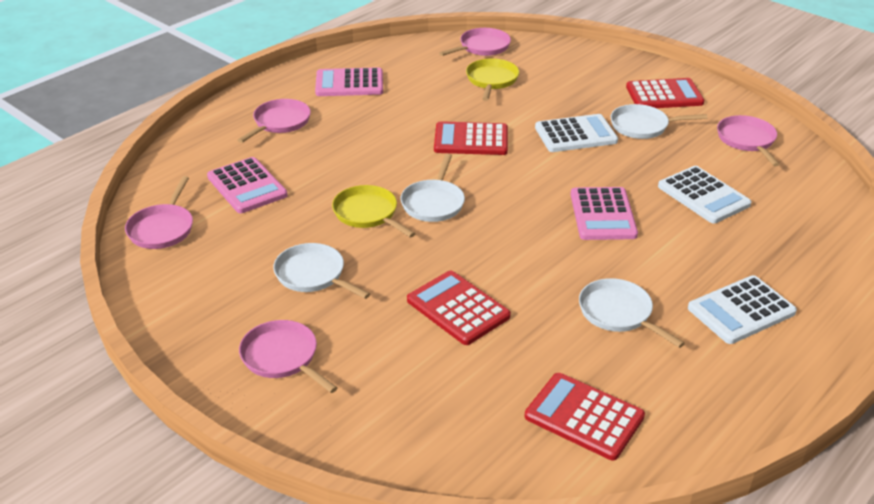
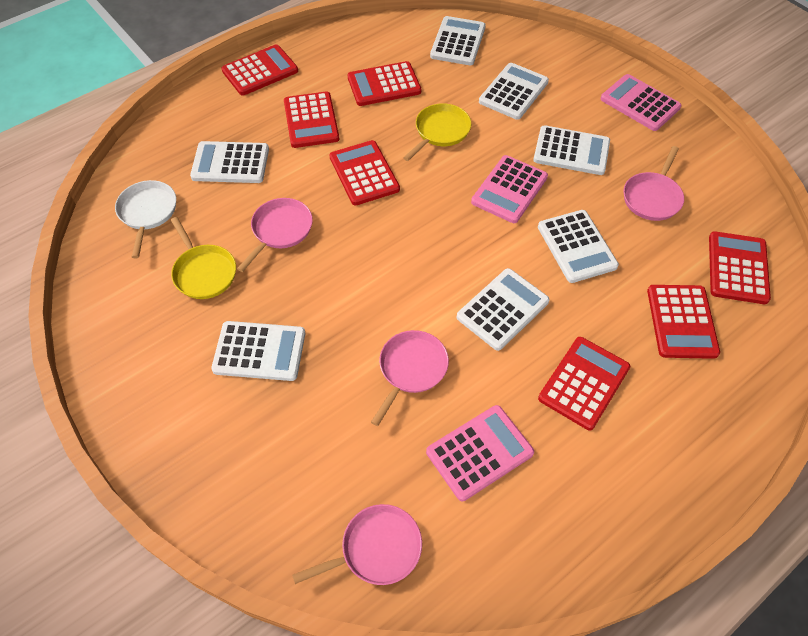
pink pan: 5 -> 4
red calculator: 4 -> 7
white calculator: 3 -> 7
white pan: 4 -> 1

